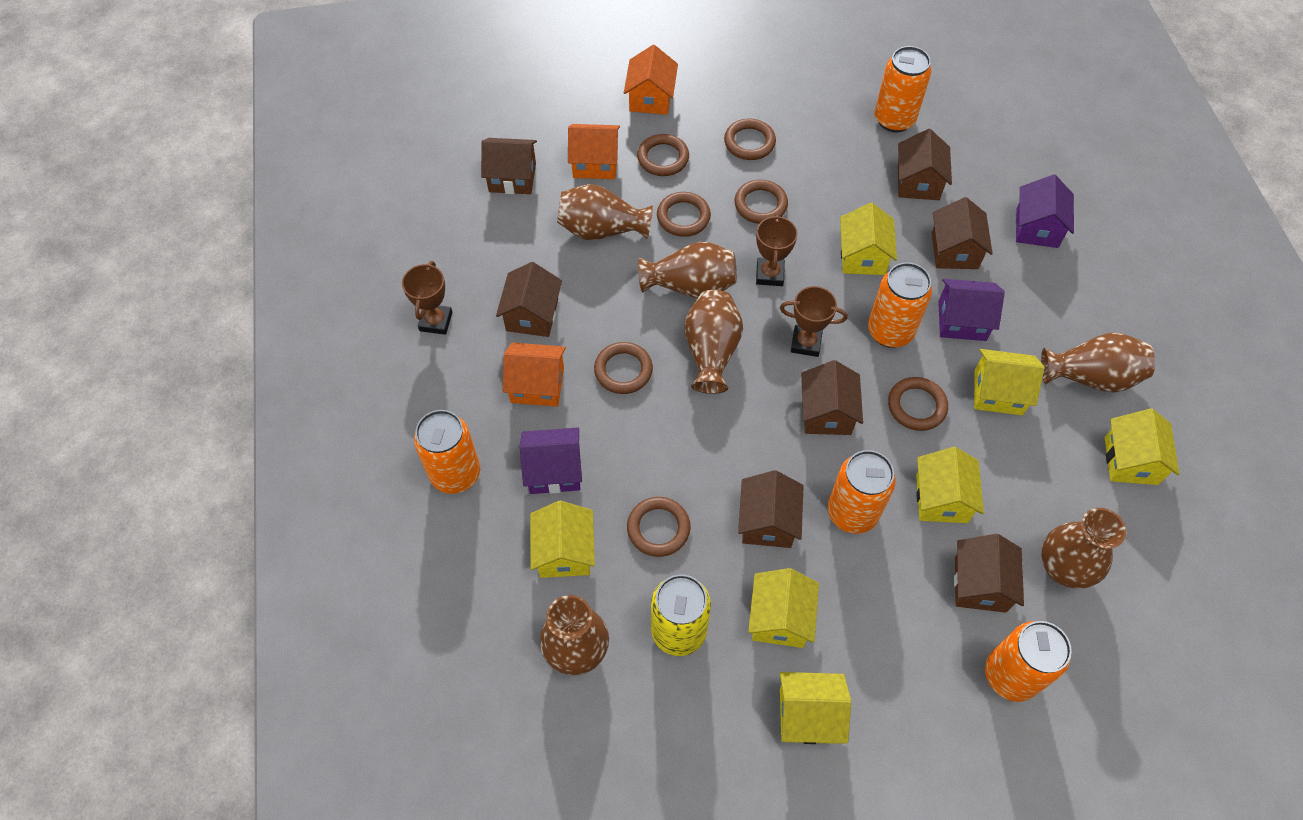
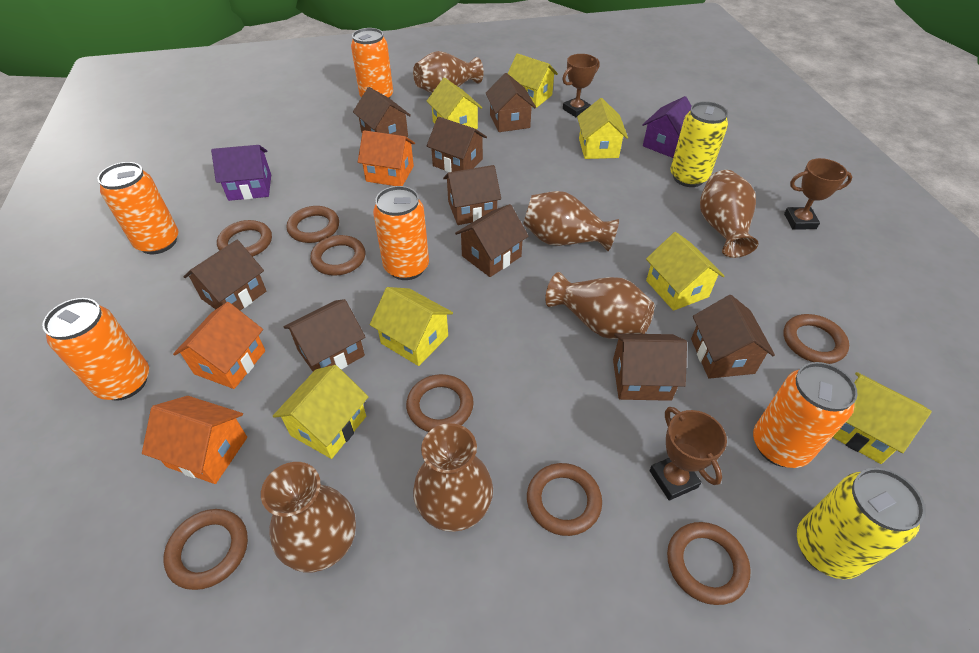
brown house: 7 -> 9
brown ring: 7 -> 8
purple house: 3 -> 2
yellow can: 1 -> 2

